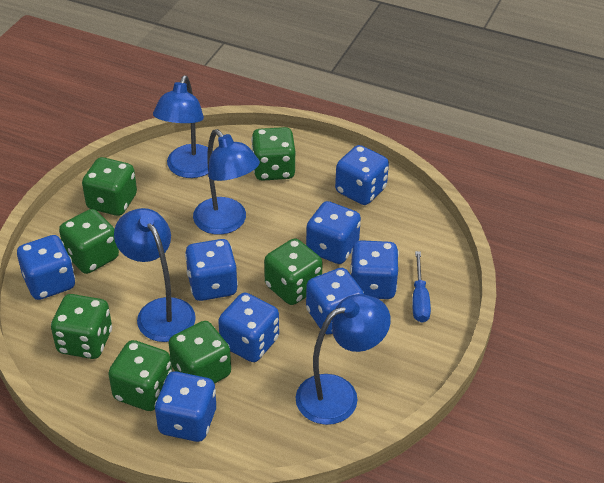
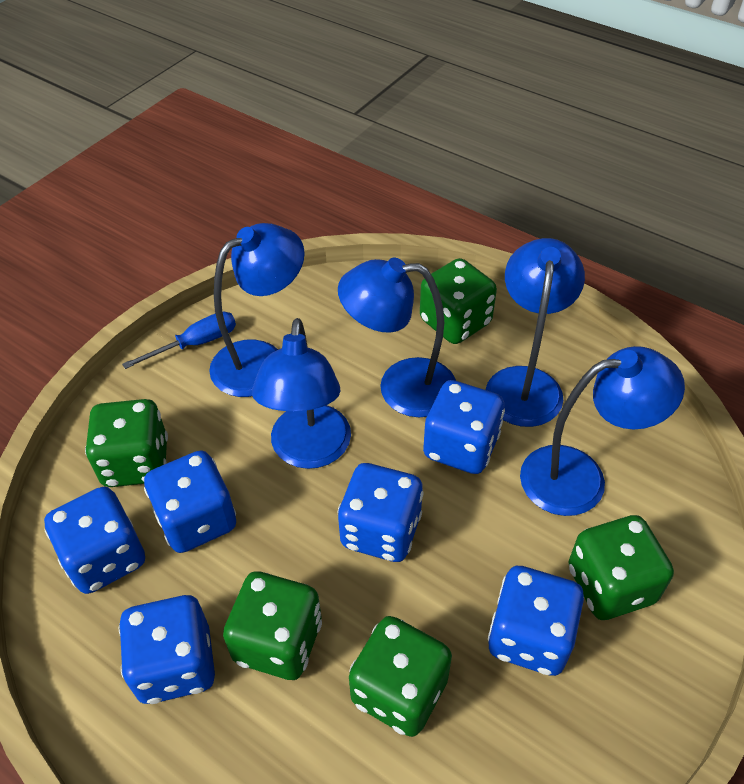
blue dice: 8 -> 6
blue lamp: 4 -> 5
green dice: 7 -> 5

